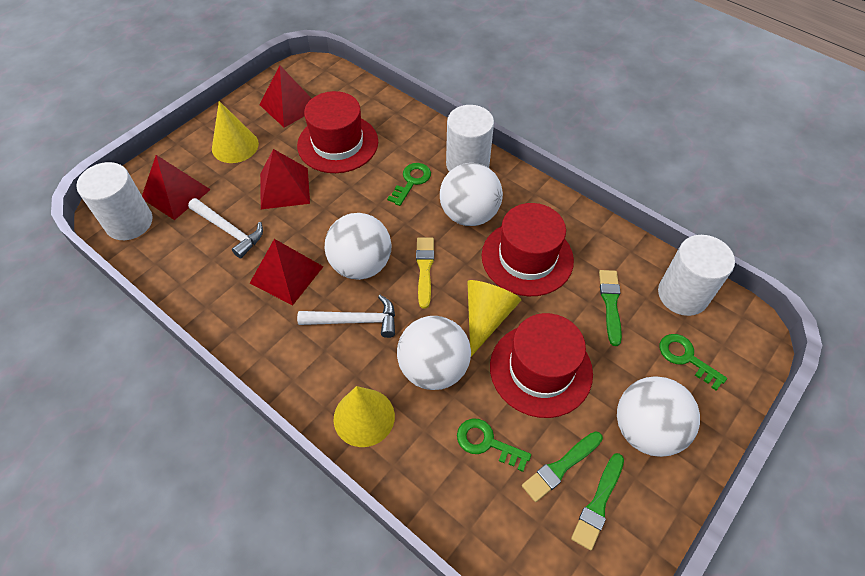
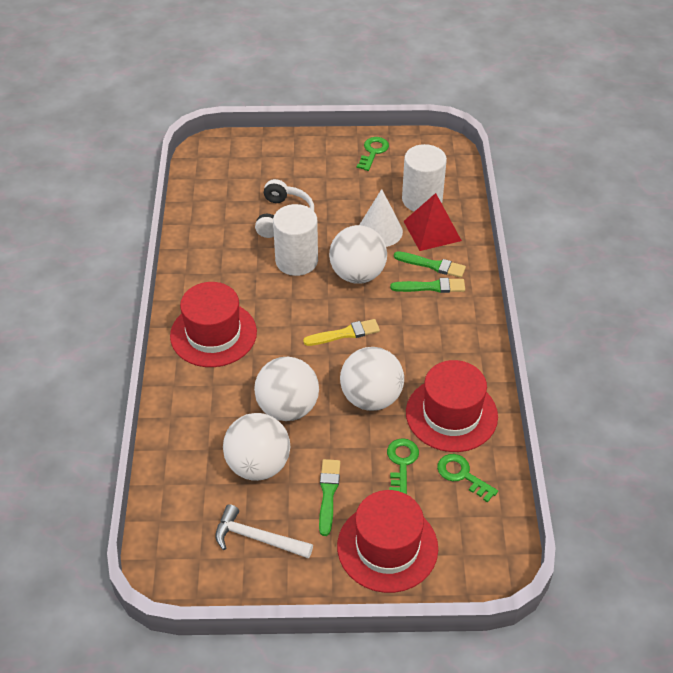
red pyramid: 4 -> 1
white cone: 0 -> 1
white cylinder: 3 -> 2
white hammer: 2 -> 1
white headphones: 0 -> 1
yellow cone: 3 -> 0

